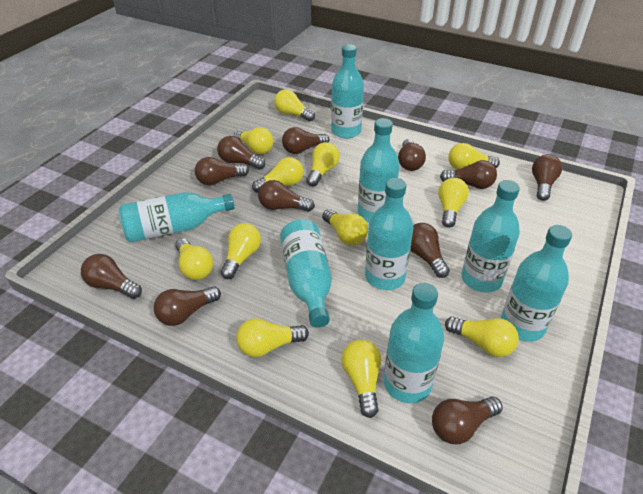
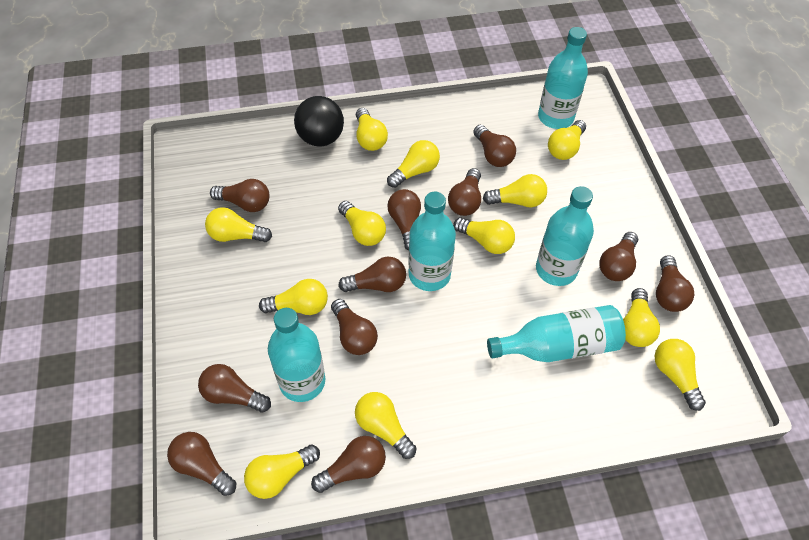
black ball: 0 -> 1
turquoise bottle: 8 -> 5

